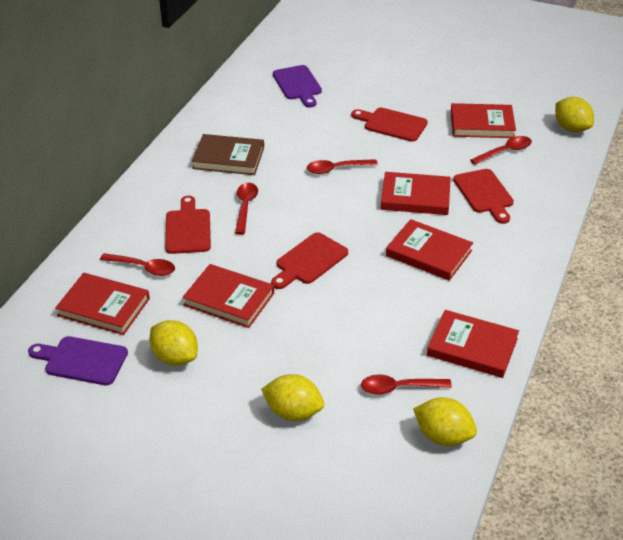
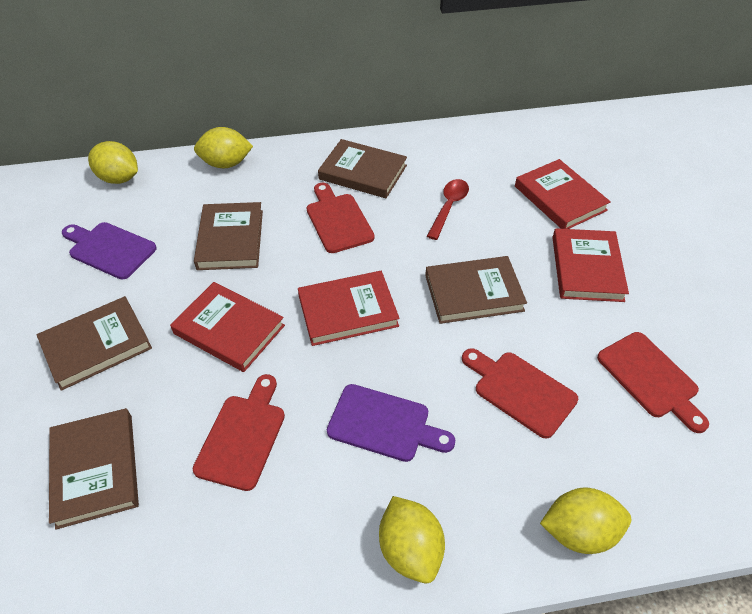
brown book: 1 -> 5
red book: 6 -> 4
red spoon: 5 -> 1

